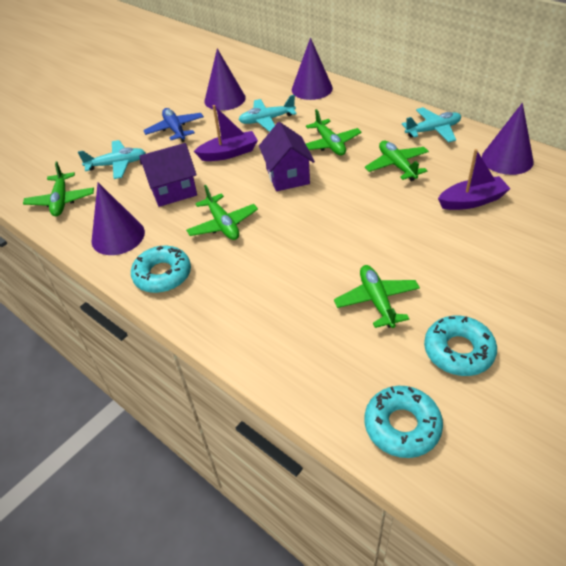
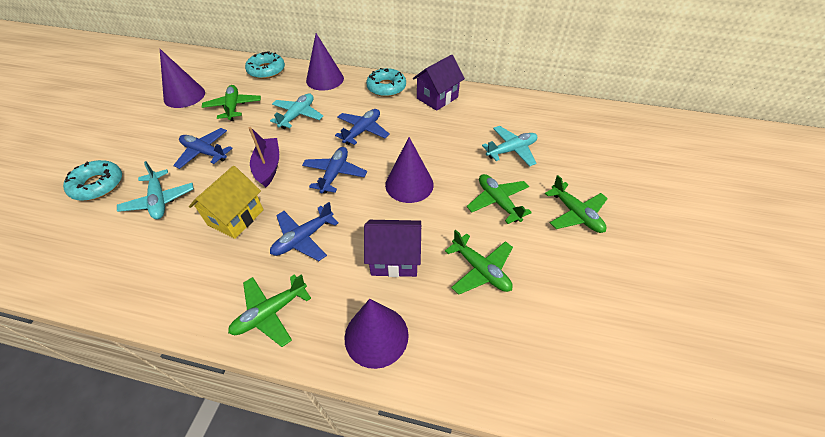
blue plane: 1 -> 4
purple boat: 2 -> 1
yellow house: 0 -> 1

